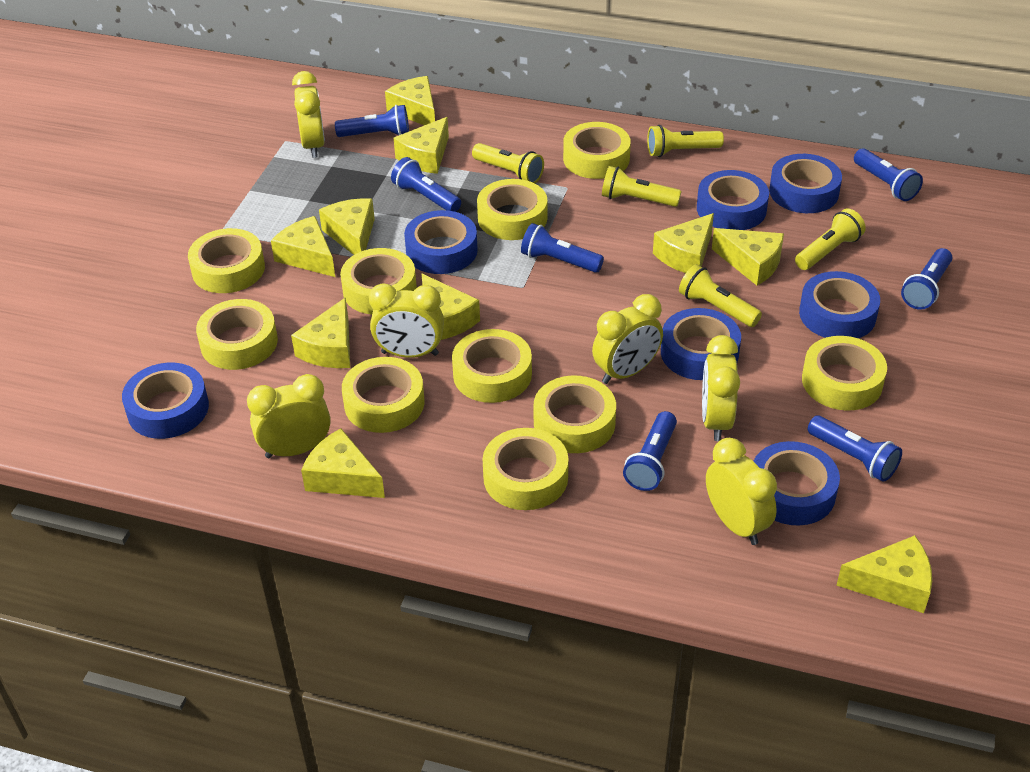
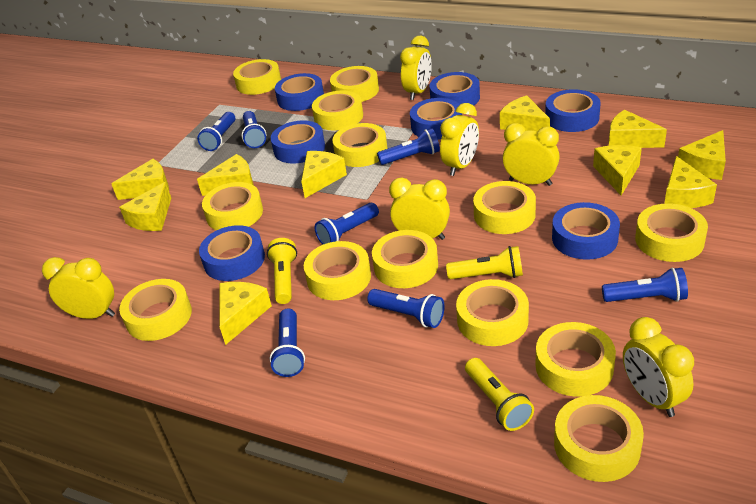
yellow flashlight: 5 -> 3
yellow tape: 10 -> 13

